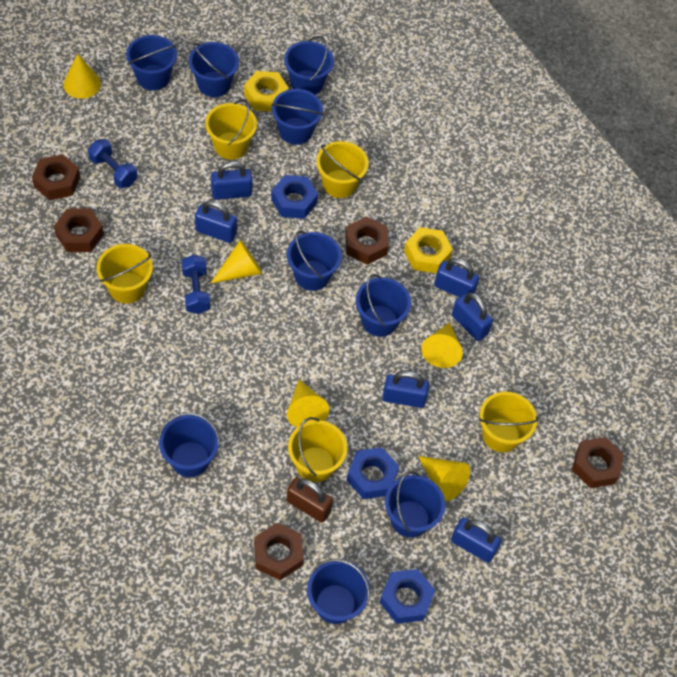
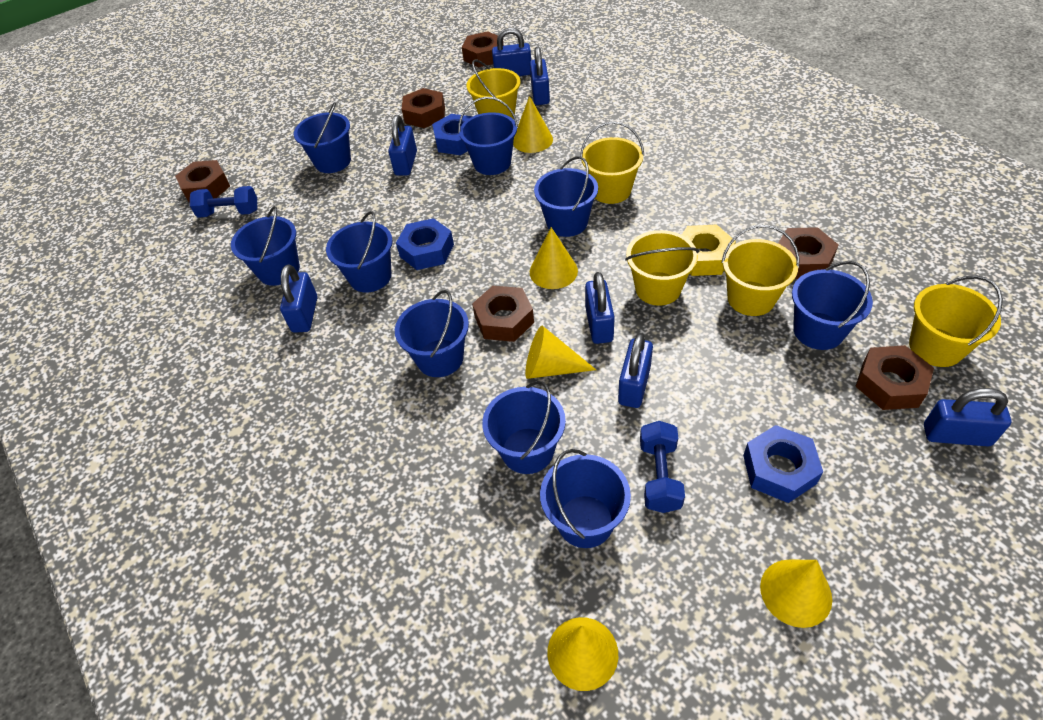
blue padlock: 6 -> 7
brown nut: 5 -> 6
brown padlock: 1 -> 0
yellow nut: 2 -> 1

